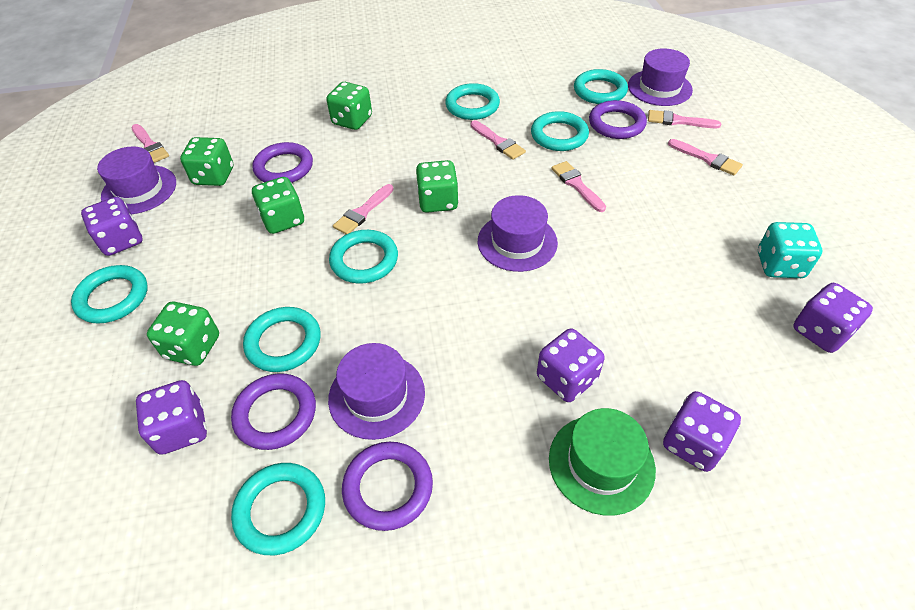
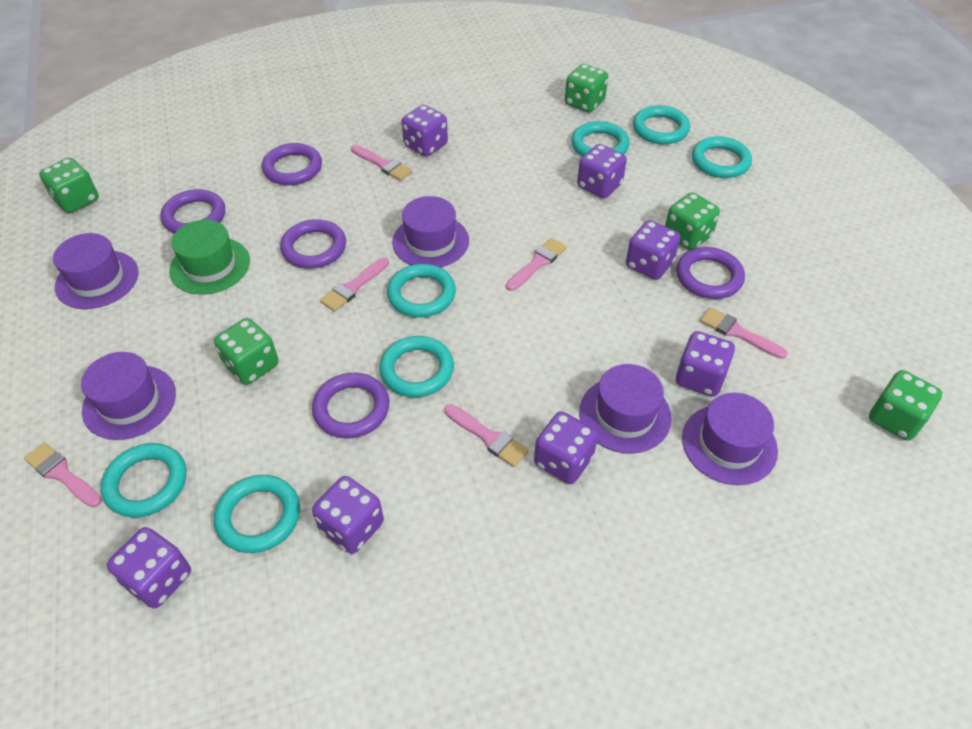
purple dice: 5 -> 7
purple hat: 4 -> 5
purple ring: 4 -> 5
turquoise dice: 1 -> 0

